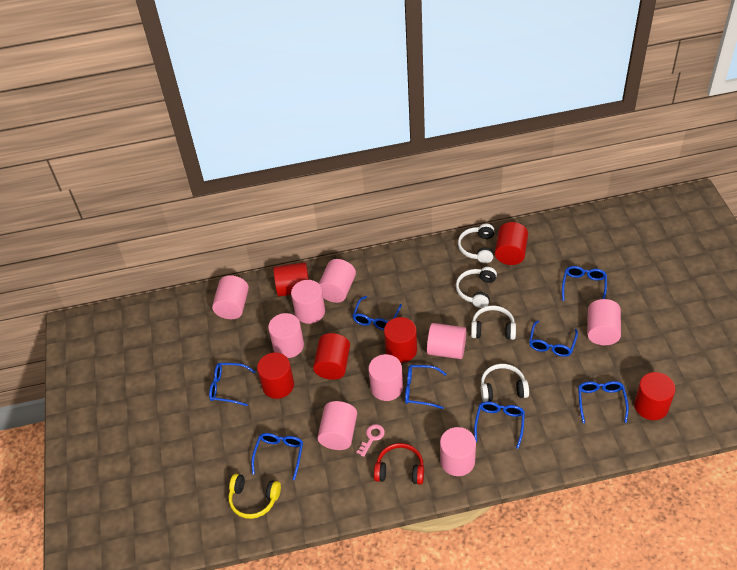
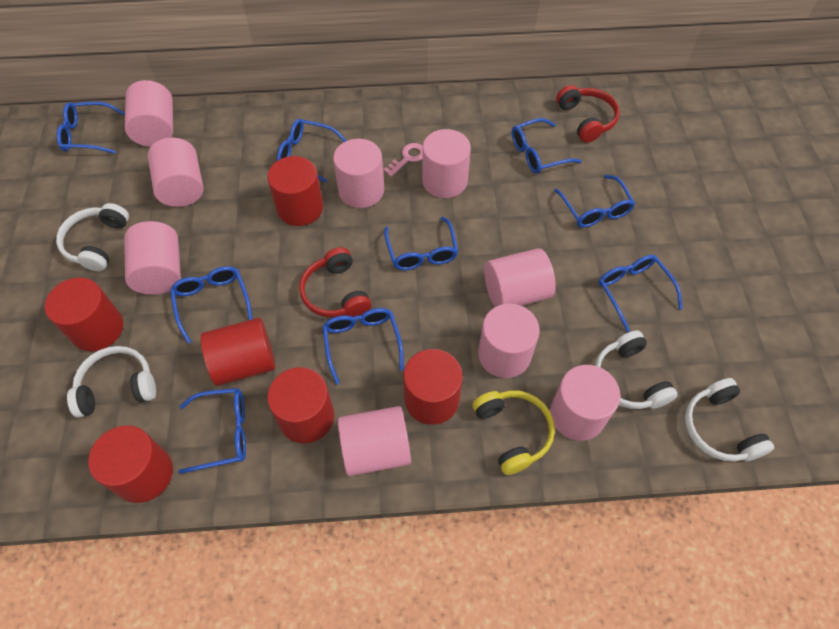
blue glasses: 8 -> 9
red headphones: 1 -> 2

